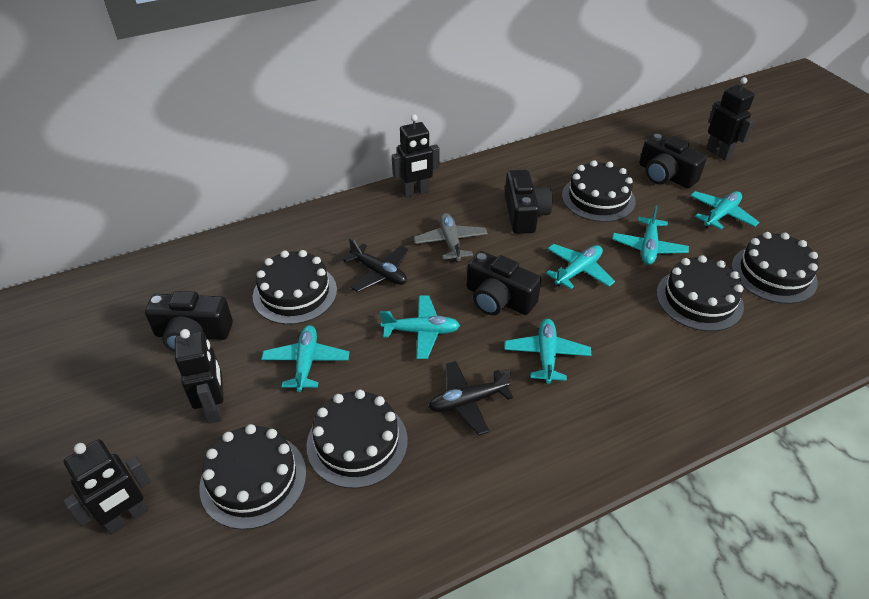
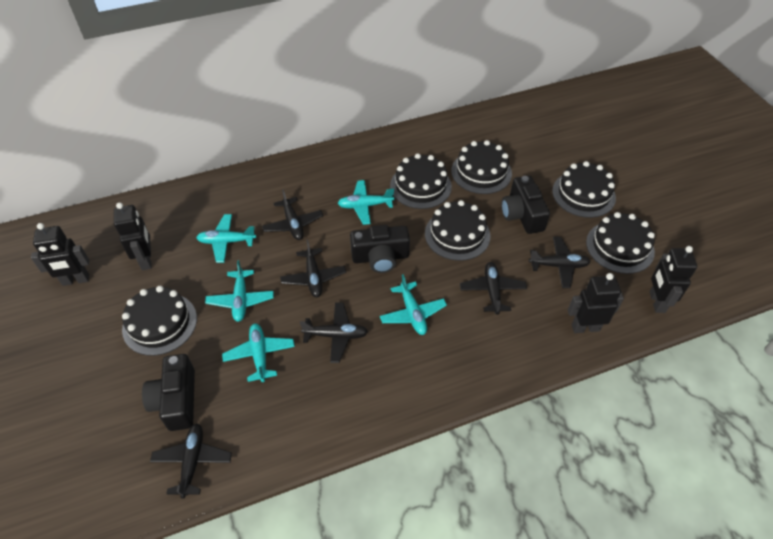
black camera: 4 -> 3
black plane: 2 -> 6
grey plane: 1 -> 0
turquoise plane: 6 -> 5

